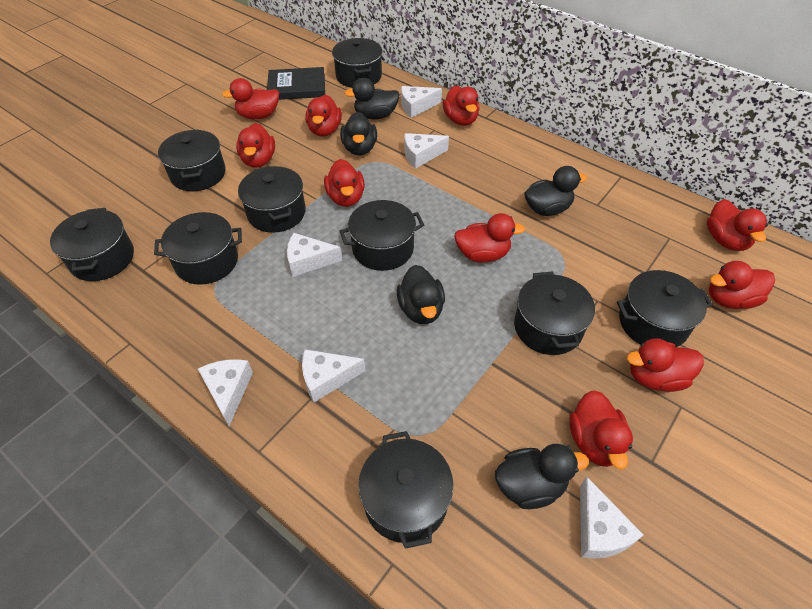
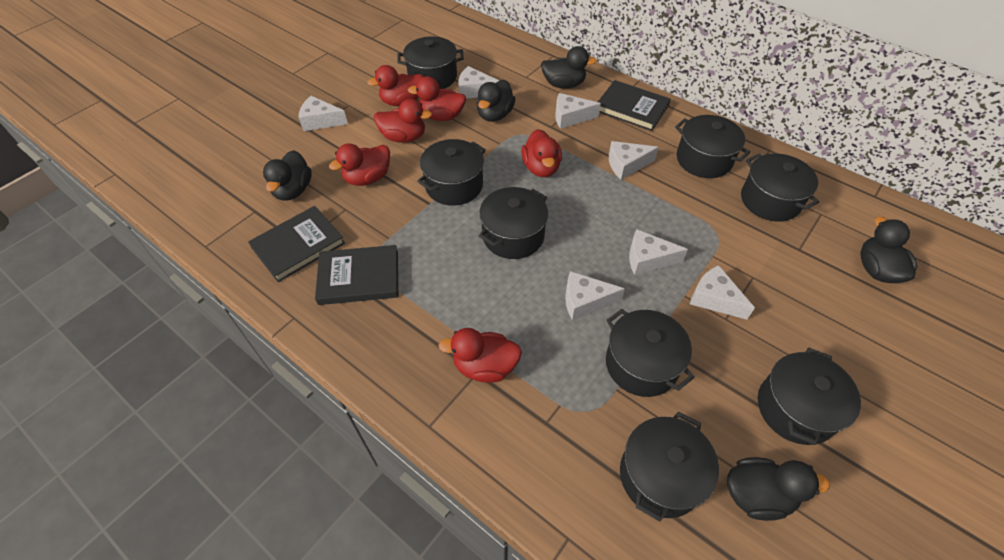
black book: 1 -> 3
black pot: 9 -> 8
red duck: 10 -> 6
white cheese: 6 -> 7

